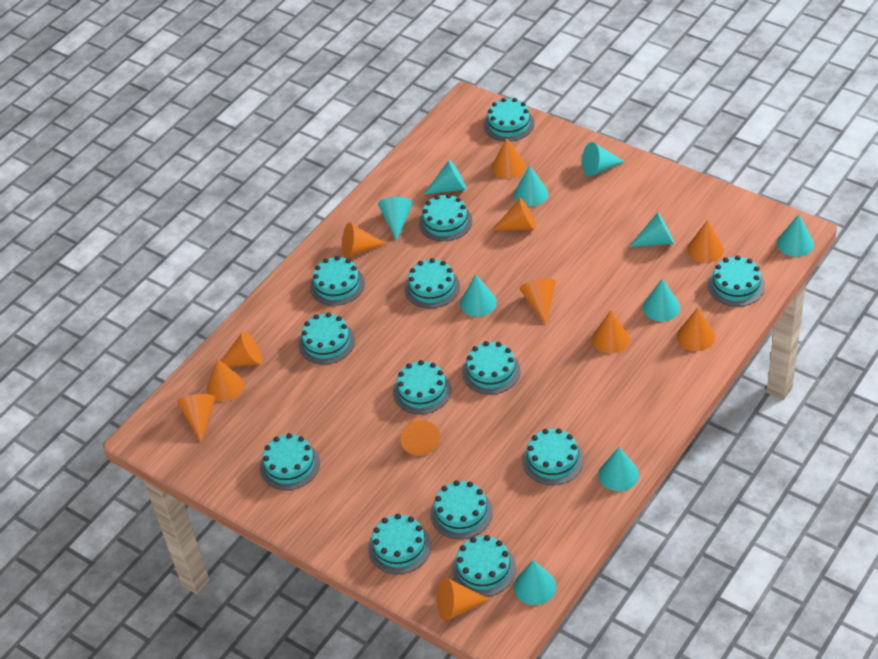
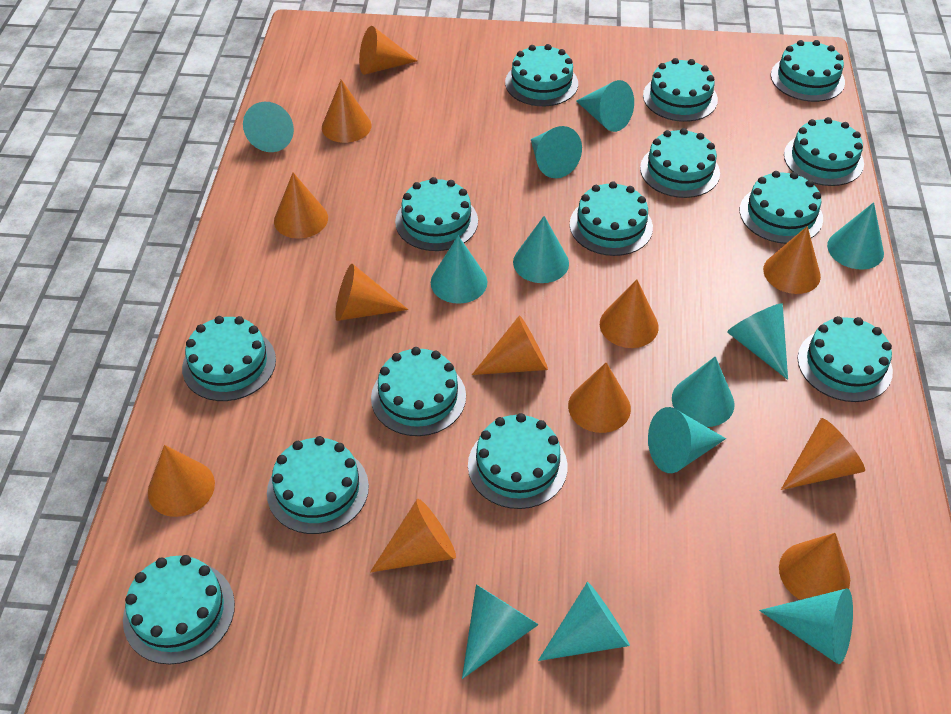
turquoise cake: 13 -> 14
turquoise cone: 10 -> 12

